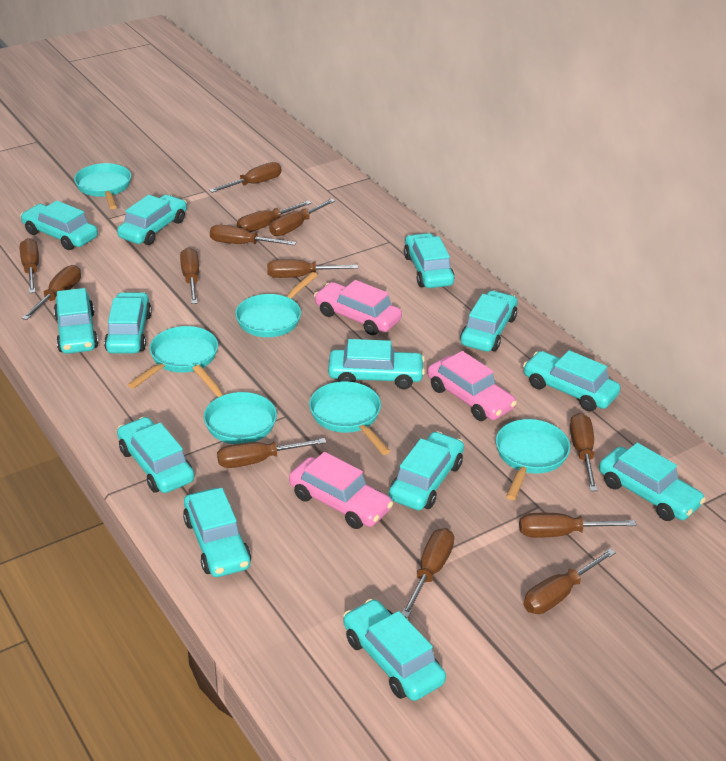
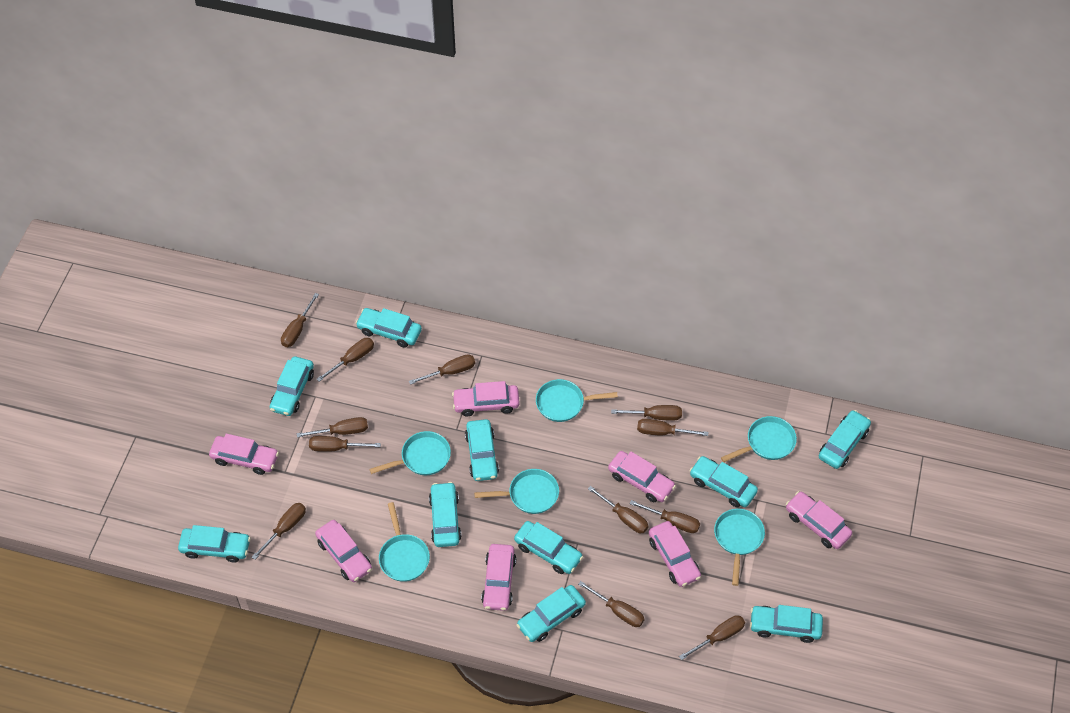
brown screwdriver: 13 -> 12
pink car: 3 -> 7
turquoise car: 13 -> 10

